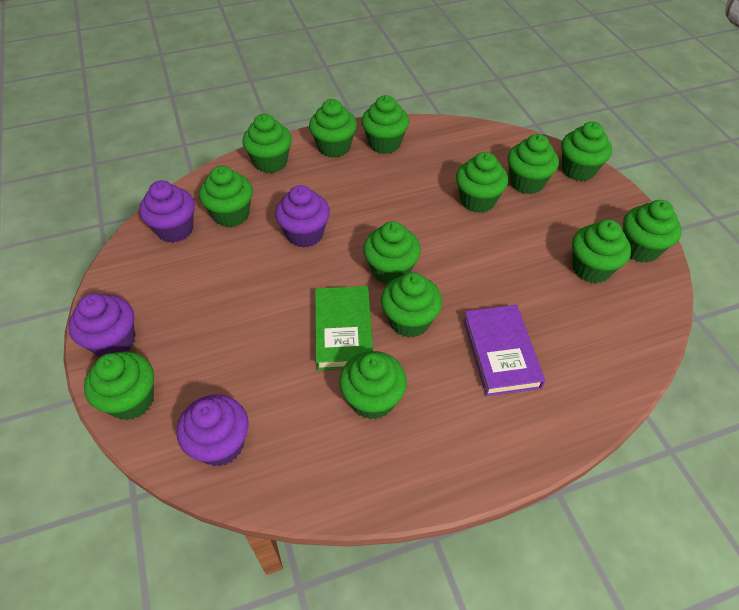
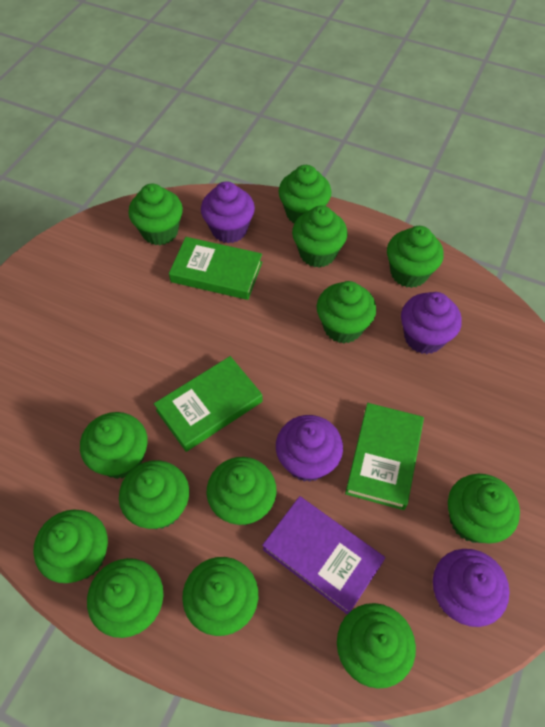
green book: 1 -> 3

